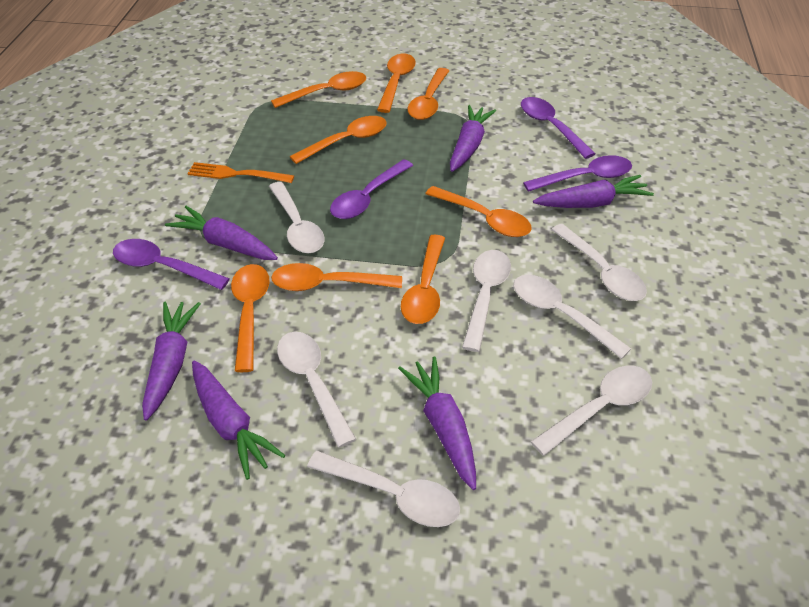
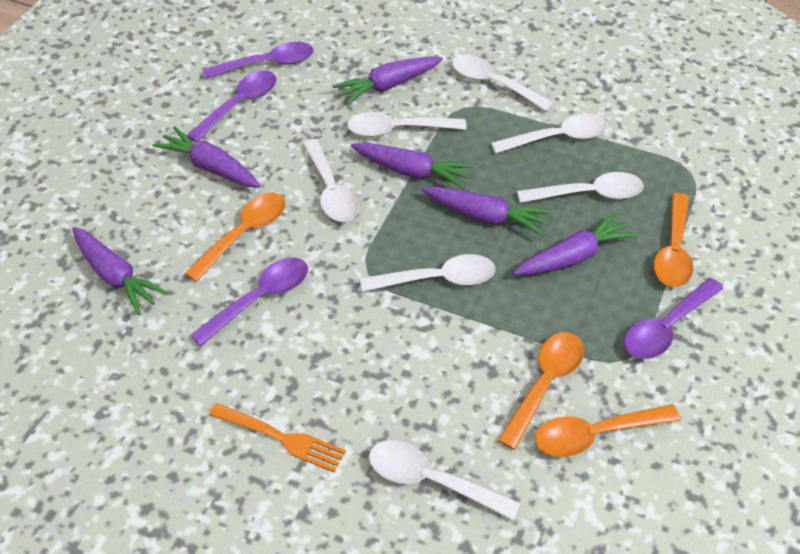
orange spoon: 8 -> 4

